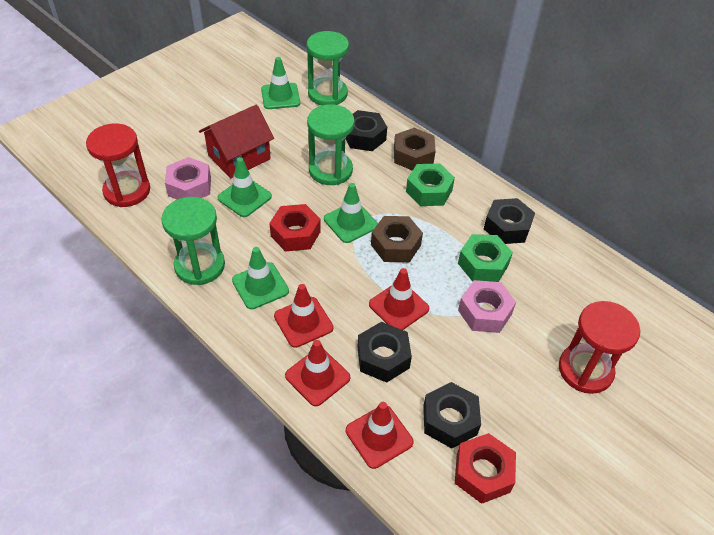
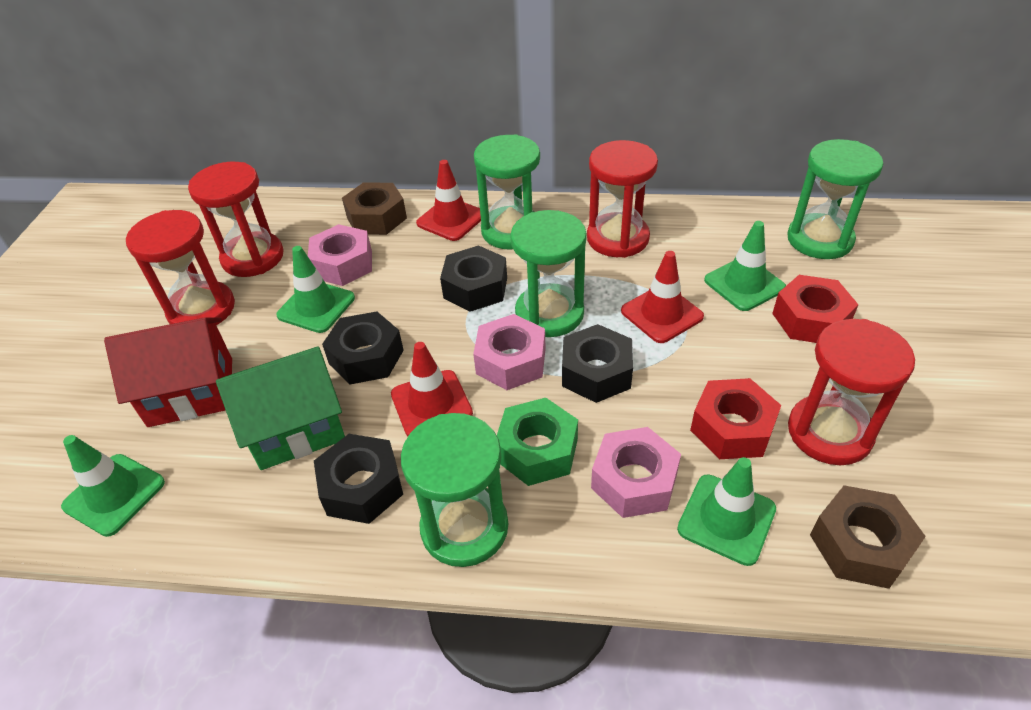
green hourglass: 3 -> 4
green house: 0 -> 1
green nut: 2 -> 1
pink nut: 2 -> 3
red hourglass: 2 -> 4
red traffic cone: 4 -> 3

